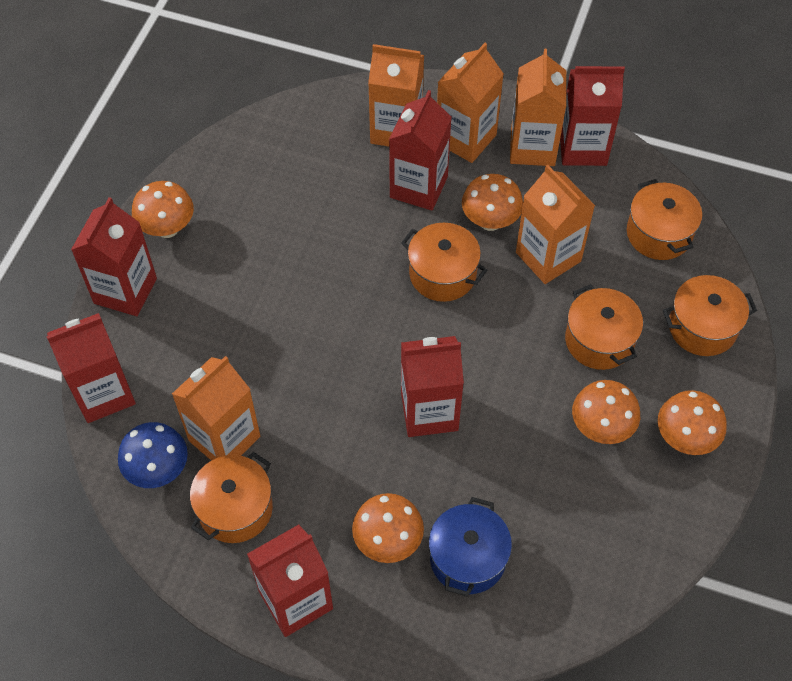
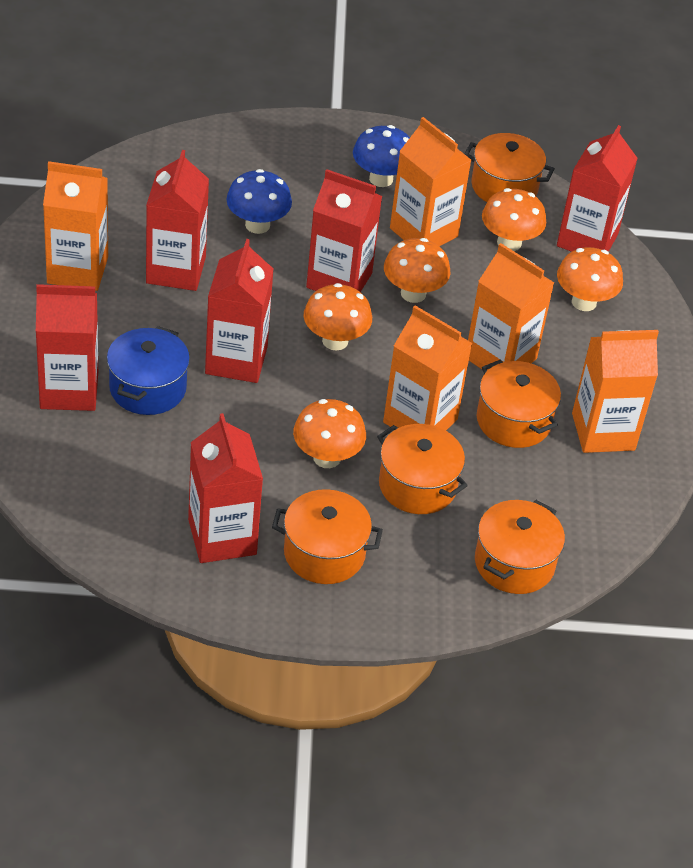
blue mushroom: 1 -> 2

